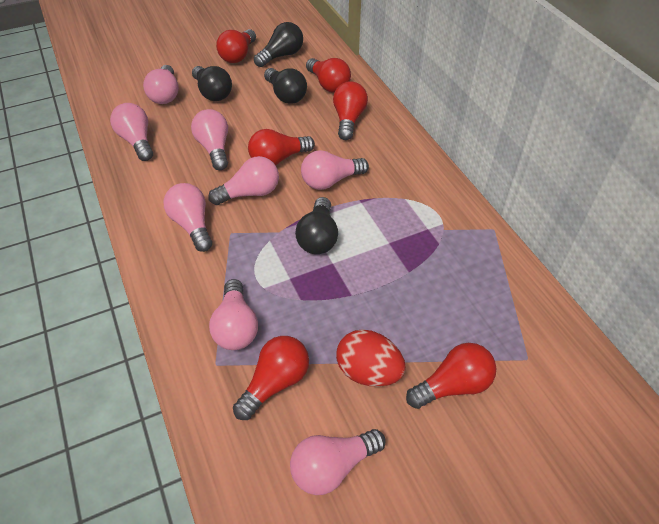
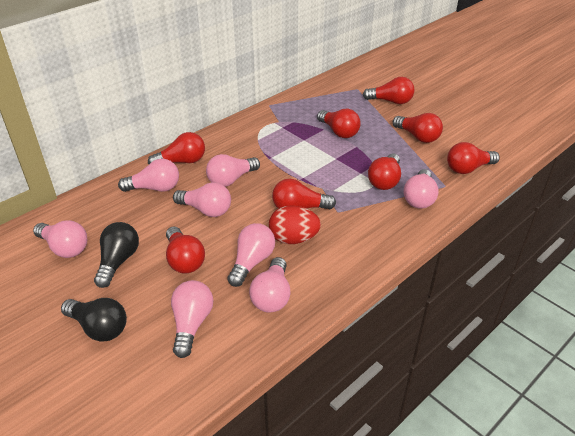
black light bulb: 4 -> 2
red light bulb: 6 -> 8

